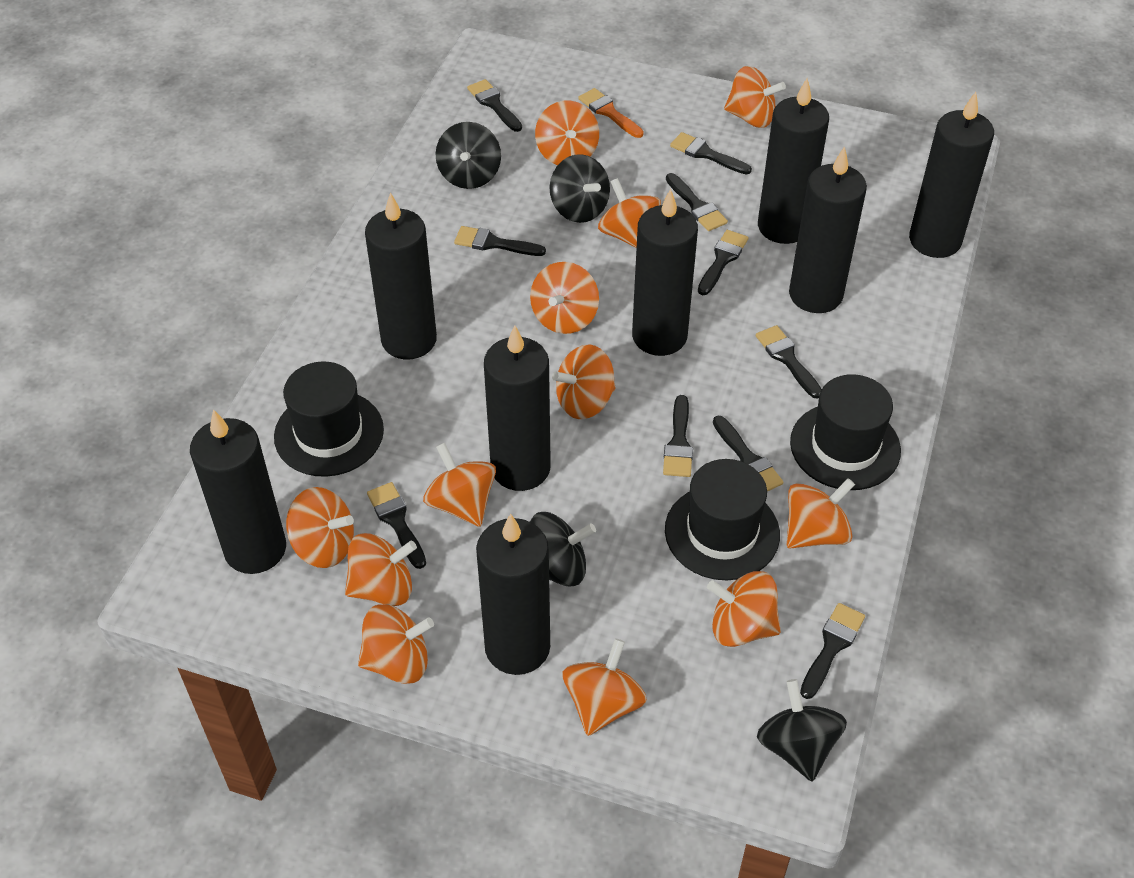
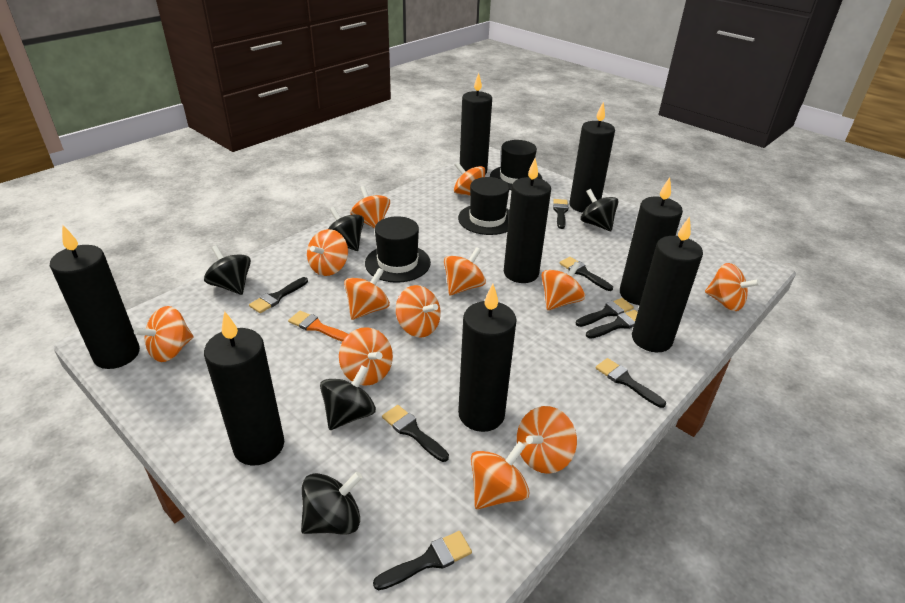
black brush: 10 -> 8
black spinning top: 4 -> 5

